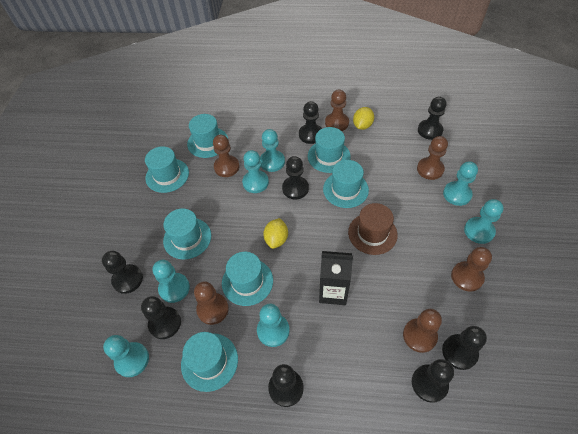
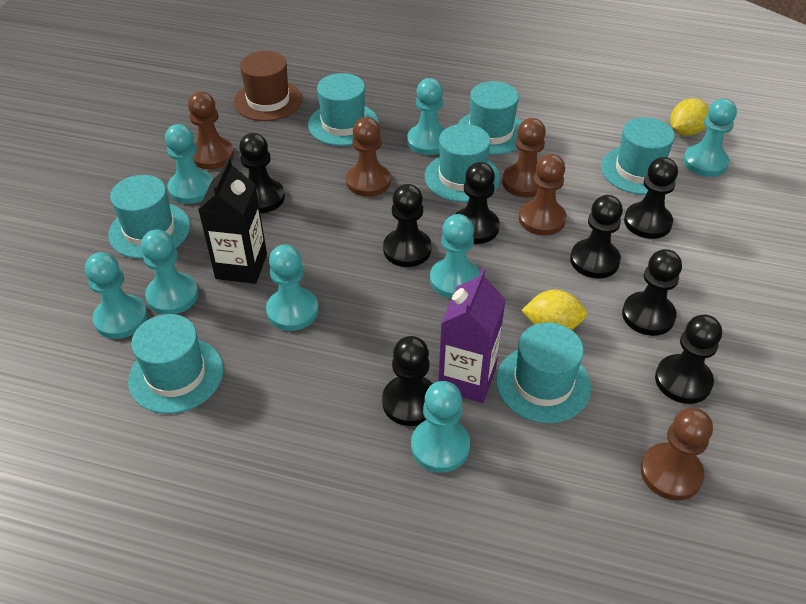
brown pawn: 6 -> 5
purple carton: 0 -> 1
turquoise pawn: 7 -> 8

